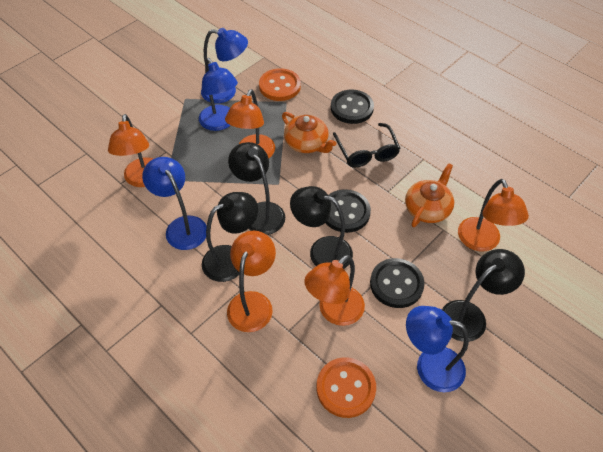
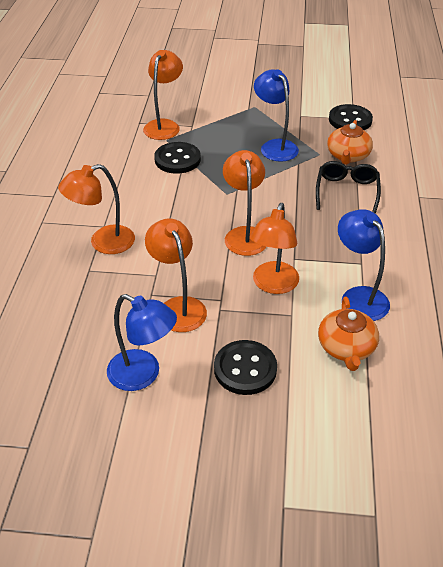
black lamp: 4 -> 0
blue lamp: 4 -> 3
orange button: 2 -> 0

